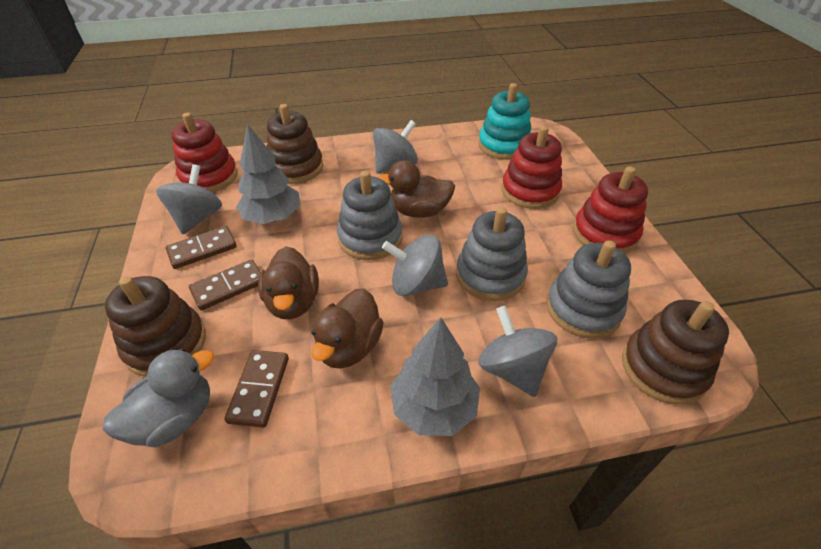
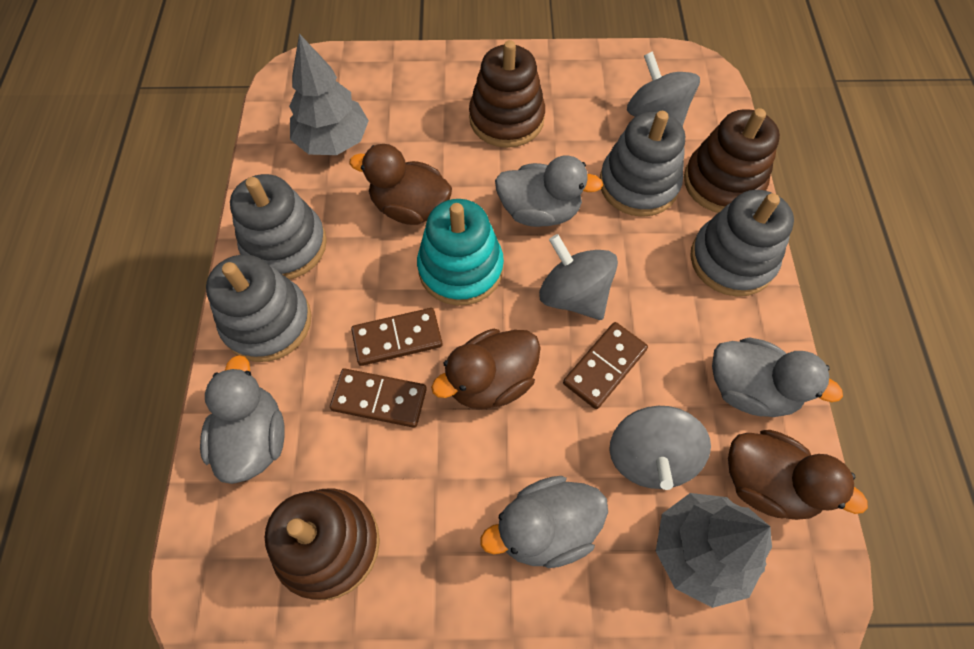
grey duck: 1 -> 4
grey spinning top: 4 -> 3
grey stacking toy: 3 -> 4
red stacking toy: 3 -> 0

